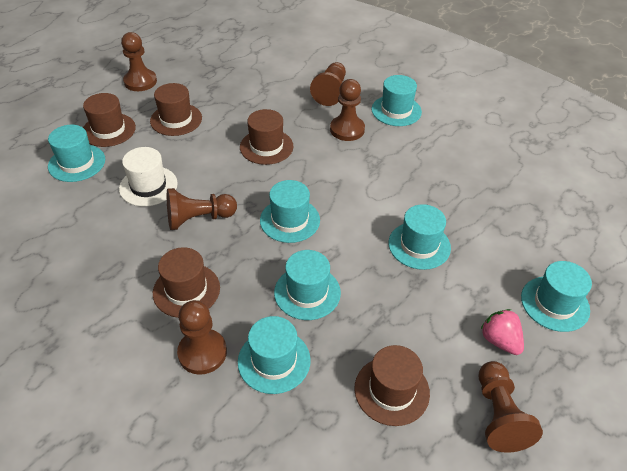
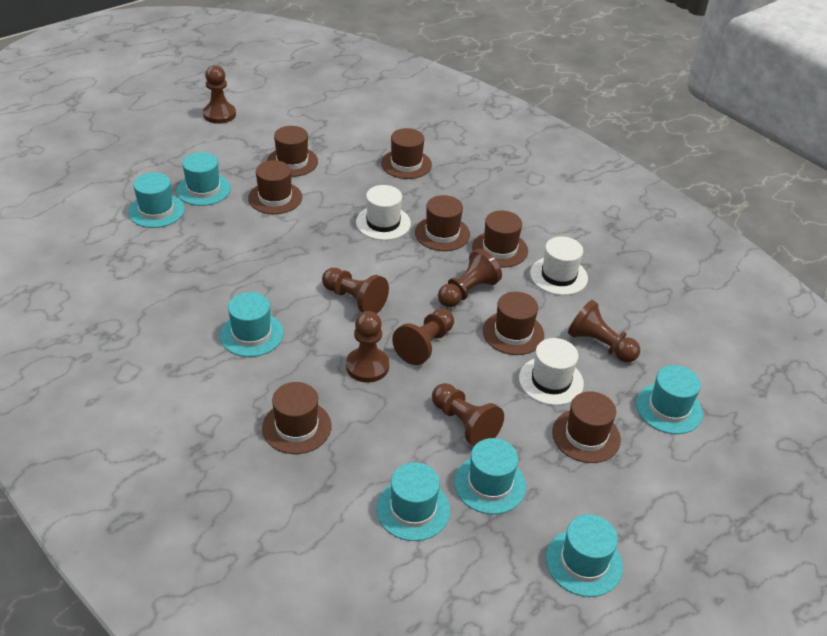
brown hat: 5 -> 8
brown pawn: 6 -> 7
pink strawberry: 1 -> 0
white hat: 1 -> 3

